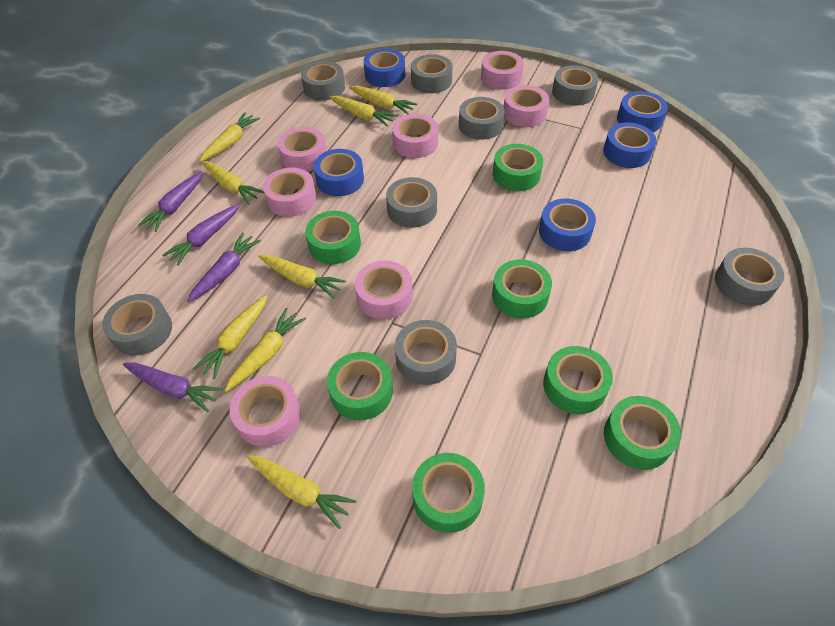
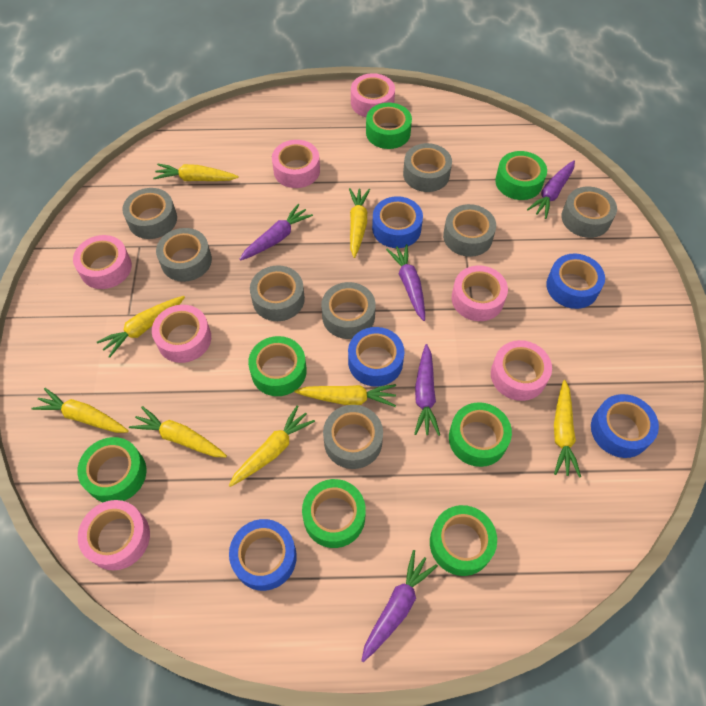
purple carrot: 4 -> 5

